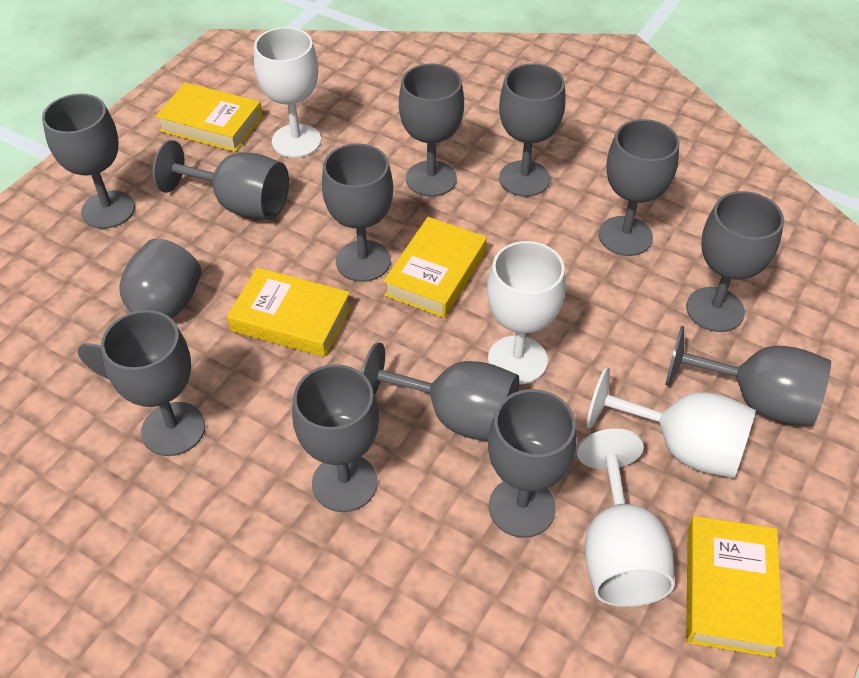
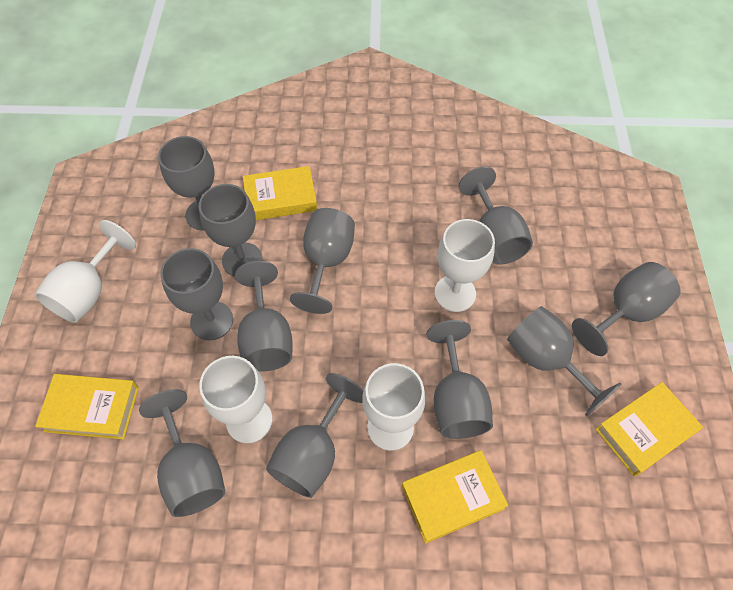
grey goblet: 13 -> 11

